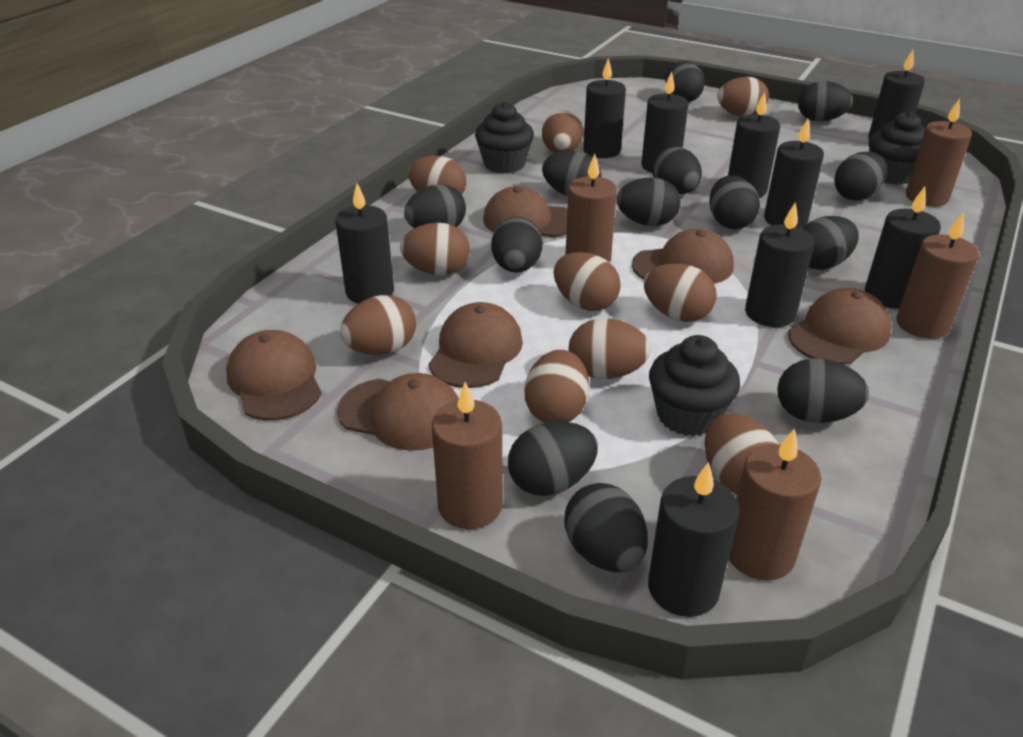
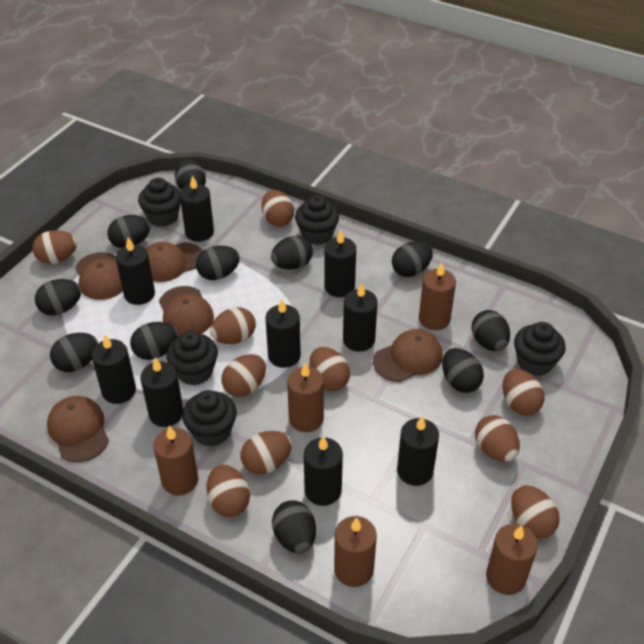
black cupcake: 3 -> 5
black egg: 13 -> 11
brown cap: 6 -> 5

